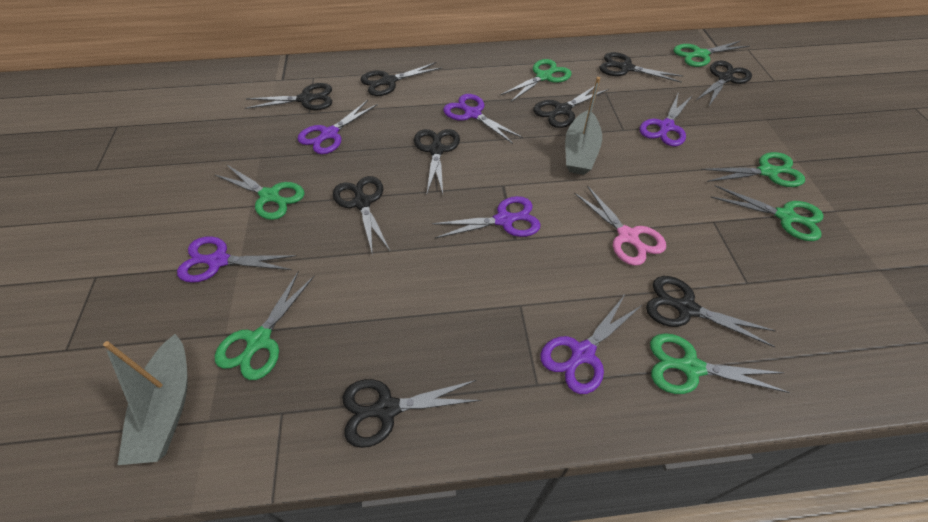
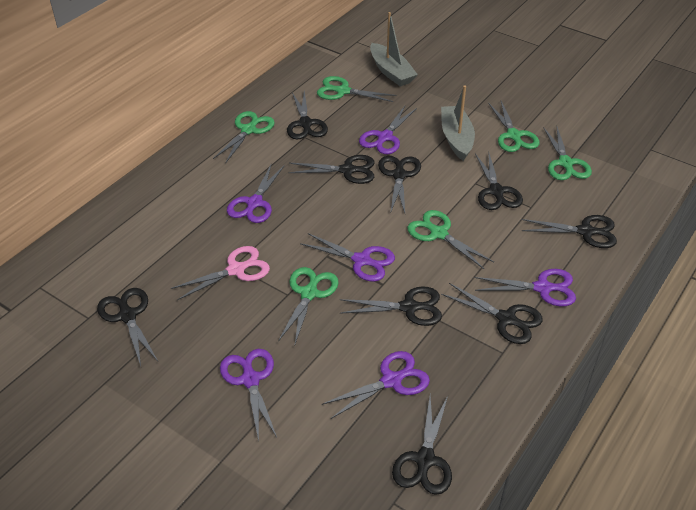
green scissors: 7 -> 6

